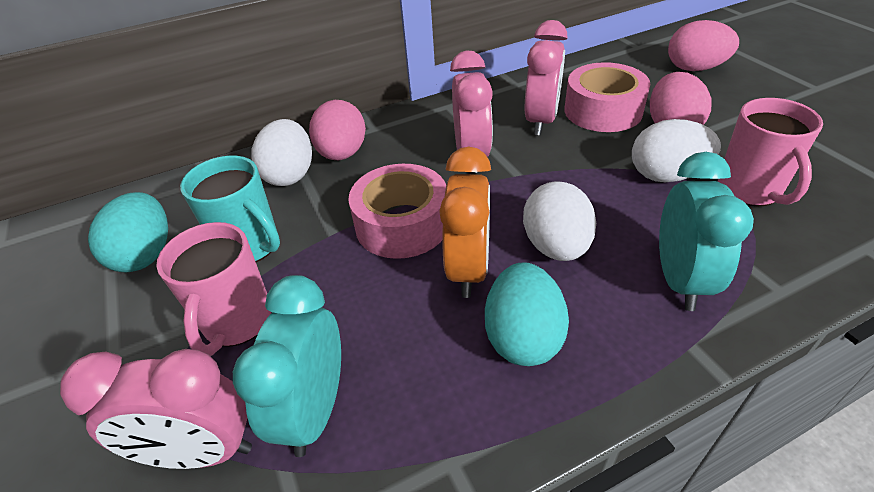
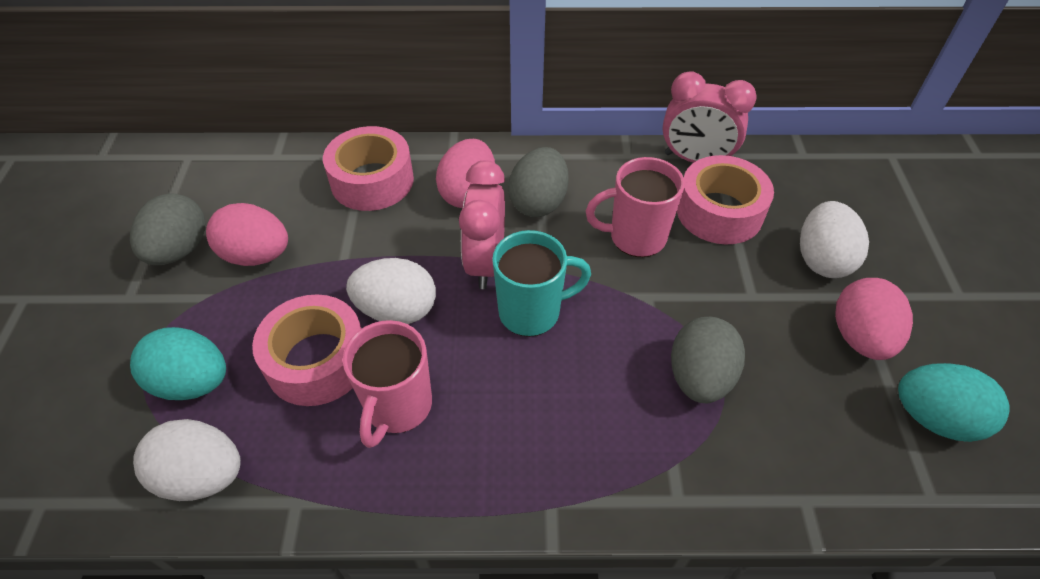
grey egg: 0 -> 3
orange clock: 1 -> 0
pink clock: 3 -> 2
pink tape: 2 -> 3
turquoise clock: 2 -> 0

